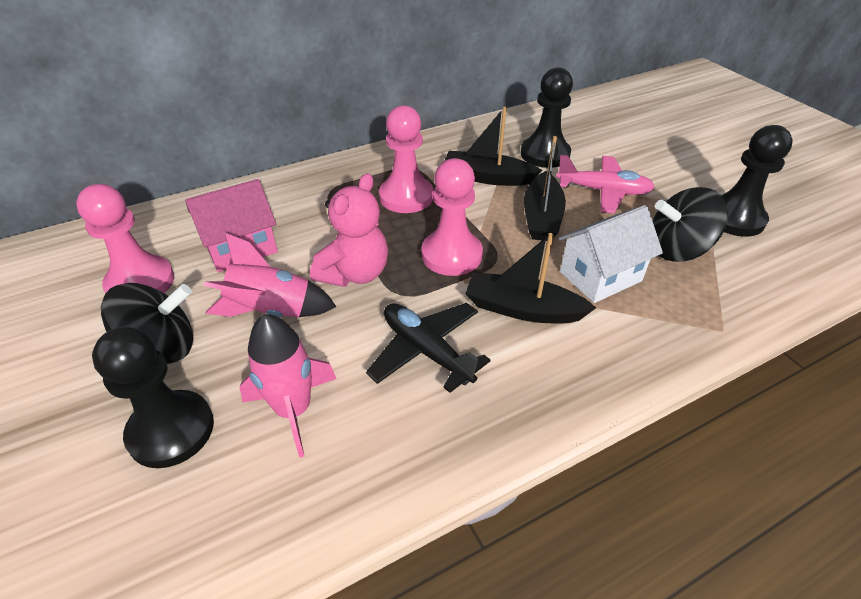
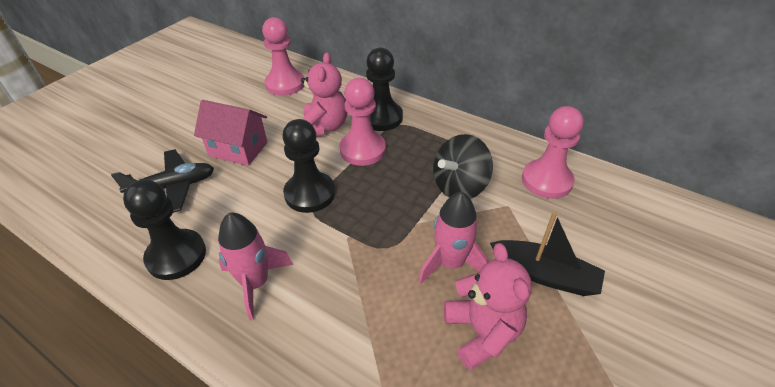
black boat: 3 -> 1
black spinning top: 2 -> 1
pink plane: 1 -> 0
pink teddy bear: 1 -> 2
white house: 1 -> 0

